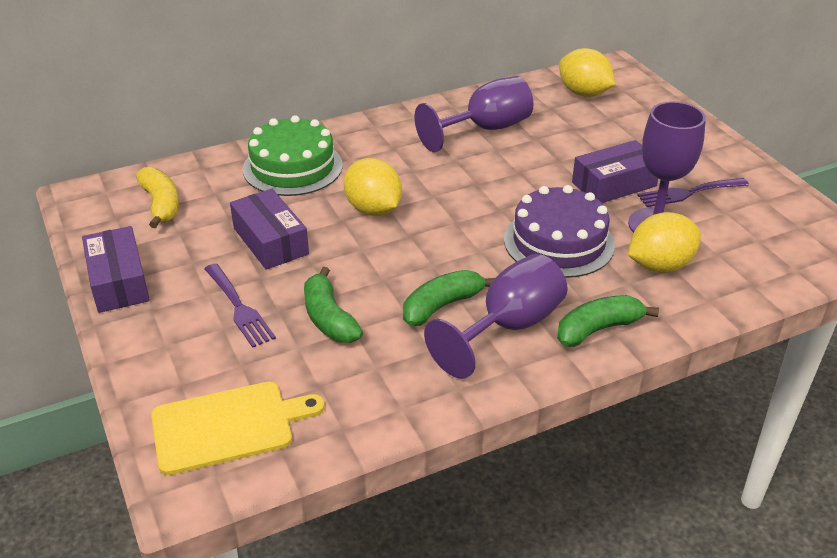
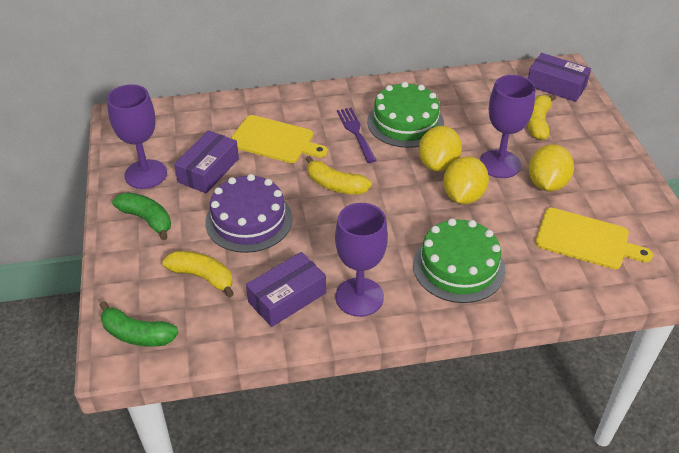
green banana: 3 -> 2
green cake: 1 -> 2
purple fork: 2 -> 1
yellow banana: 1 -> 3
yellow cutting board: 1 -> 2

